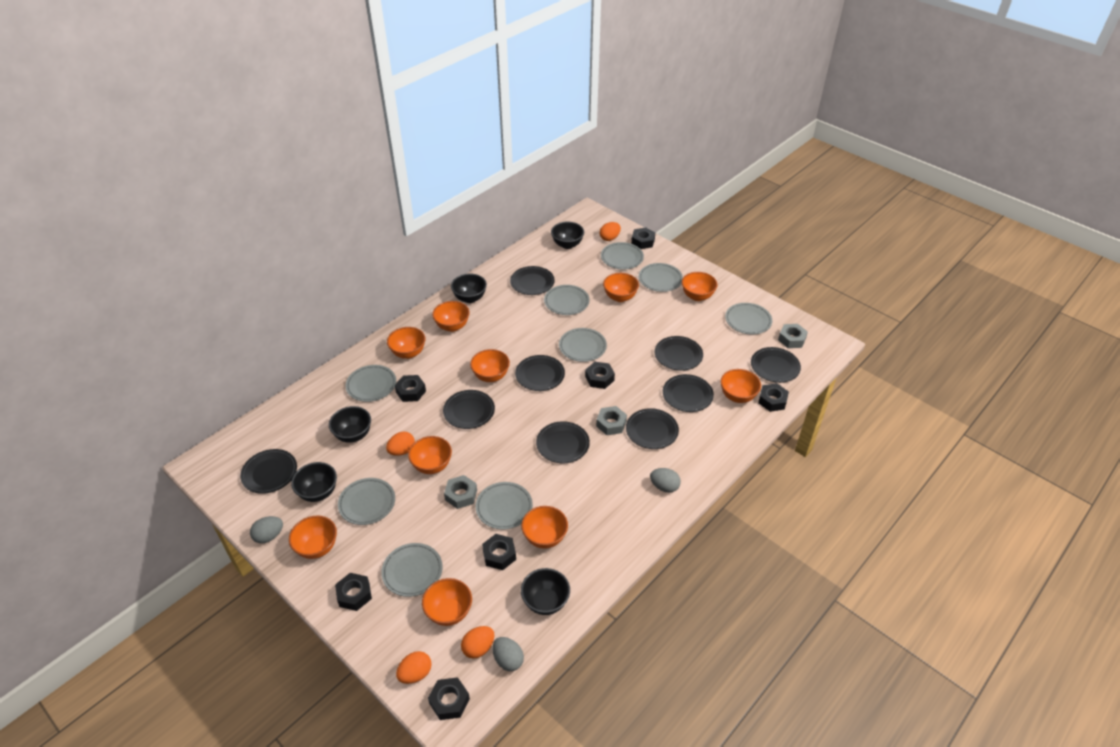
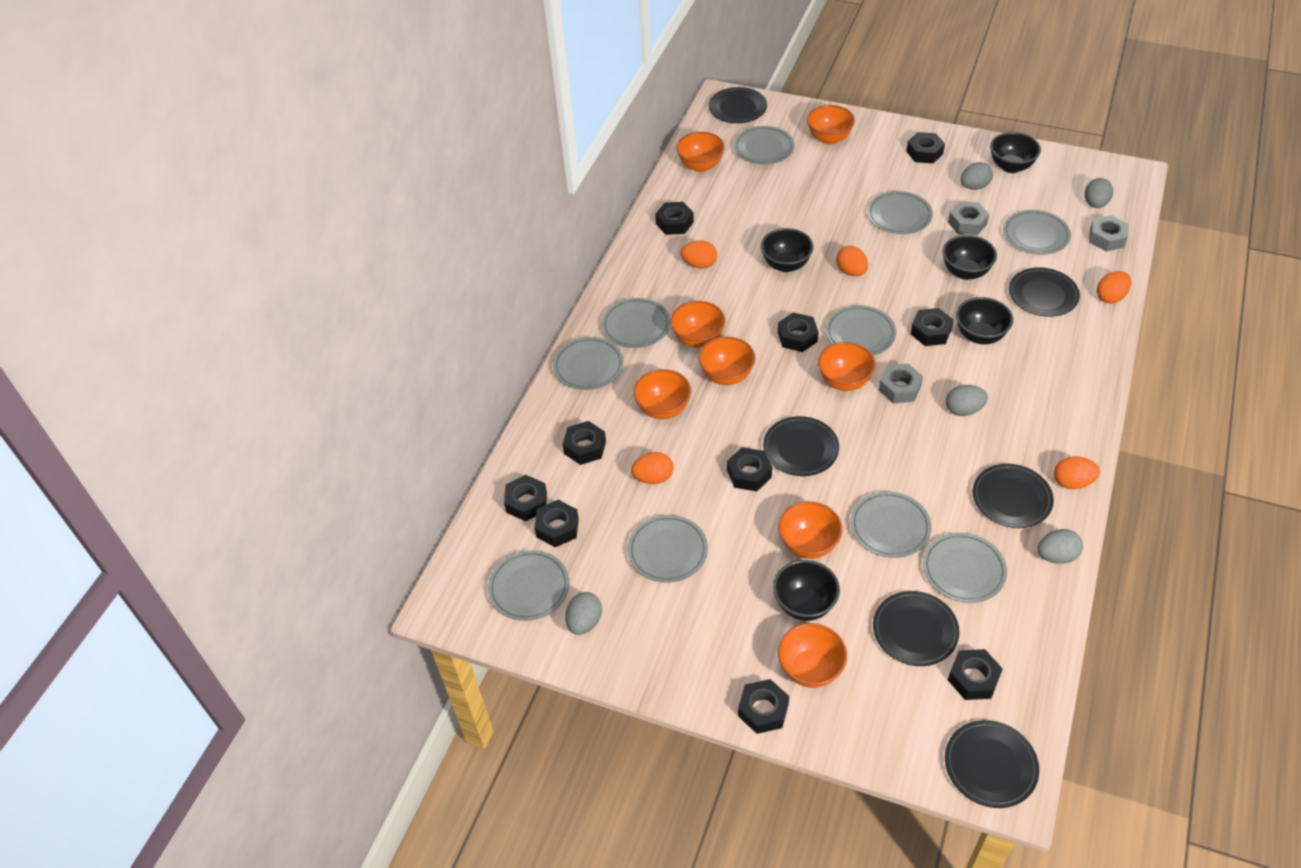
black nut: 7 -> 10
black plate: 9 -> 6
grey egg: 3 -> 5
grey plate: 9 -> 10
orange bowl: 10 -> 8
orange egg: 4 -> 5

